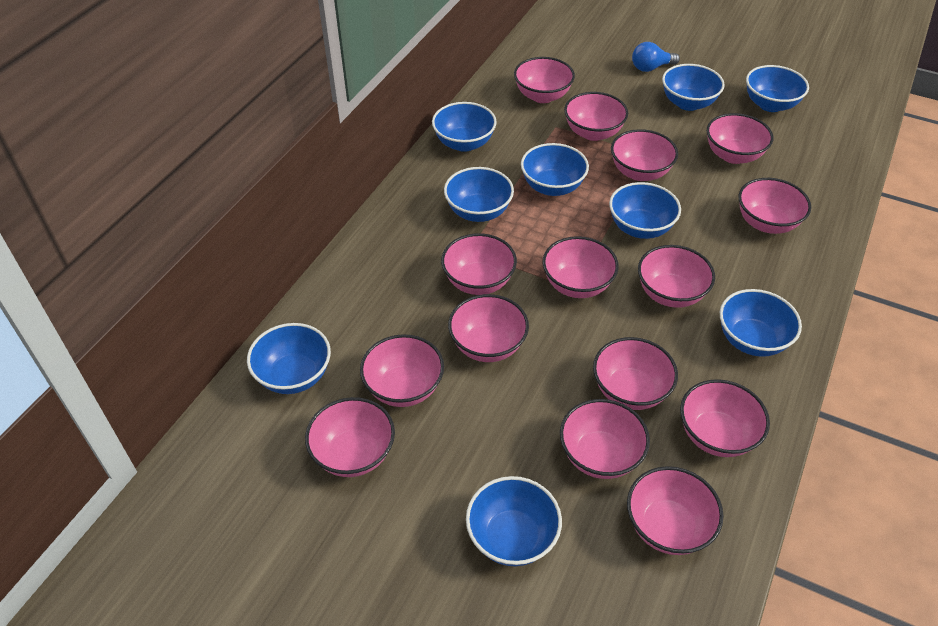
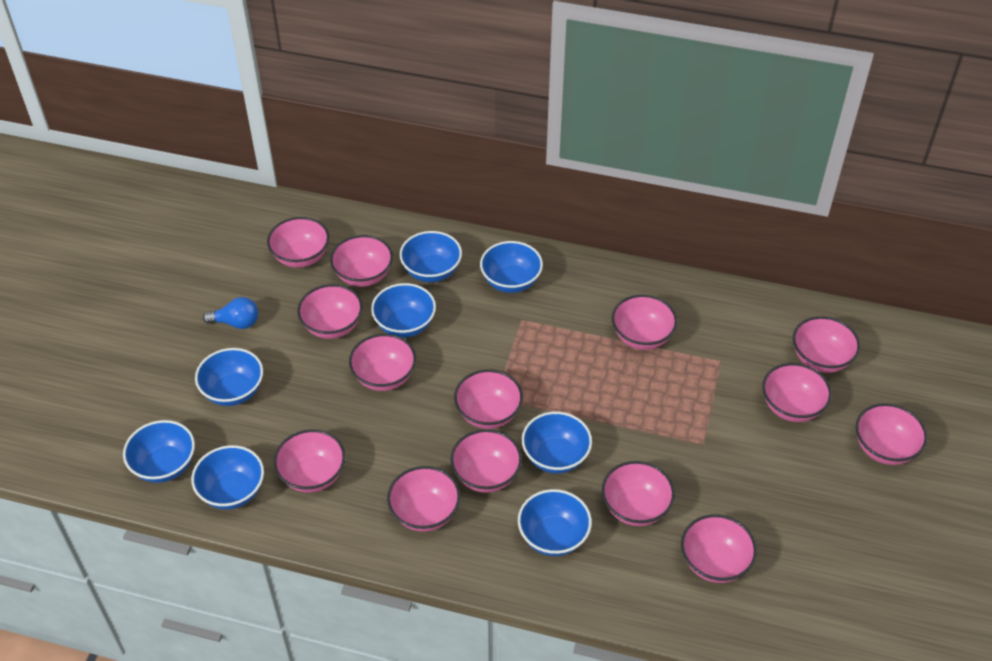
blue bowl: 9 -> 8
pink bowl: 15 -> 14

